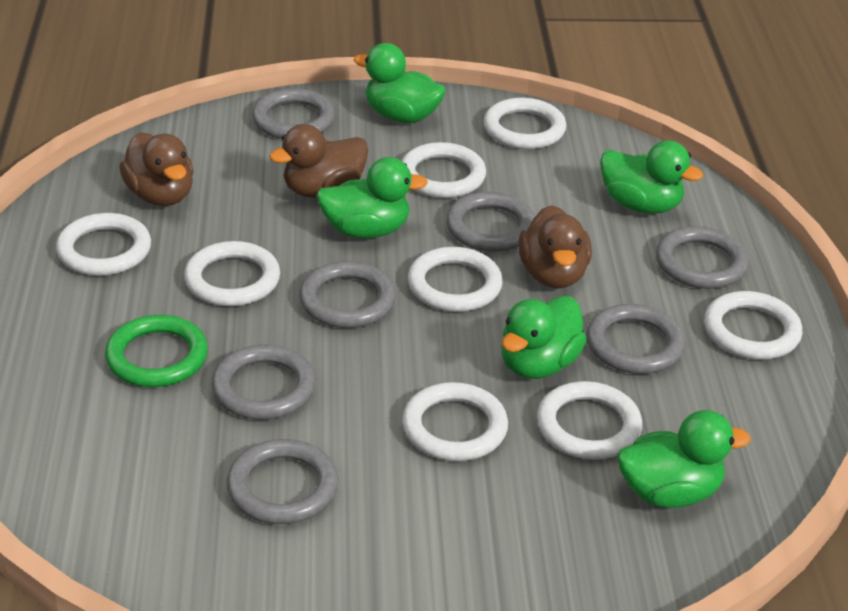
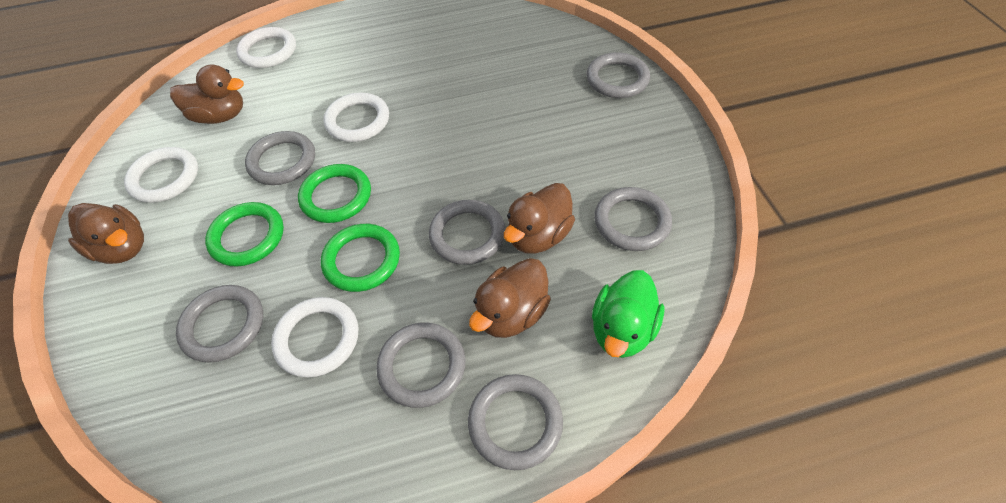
brown duck: 3 -> 4
green duck: 5 -> 1
green ring: 1 -> 3
white ring: 8 -> 4

